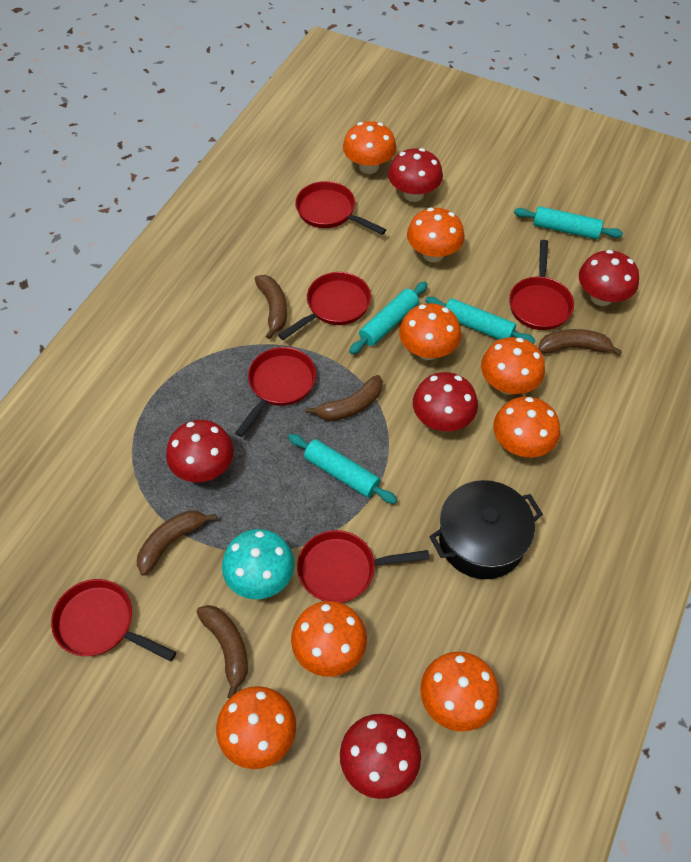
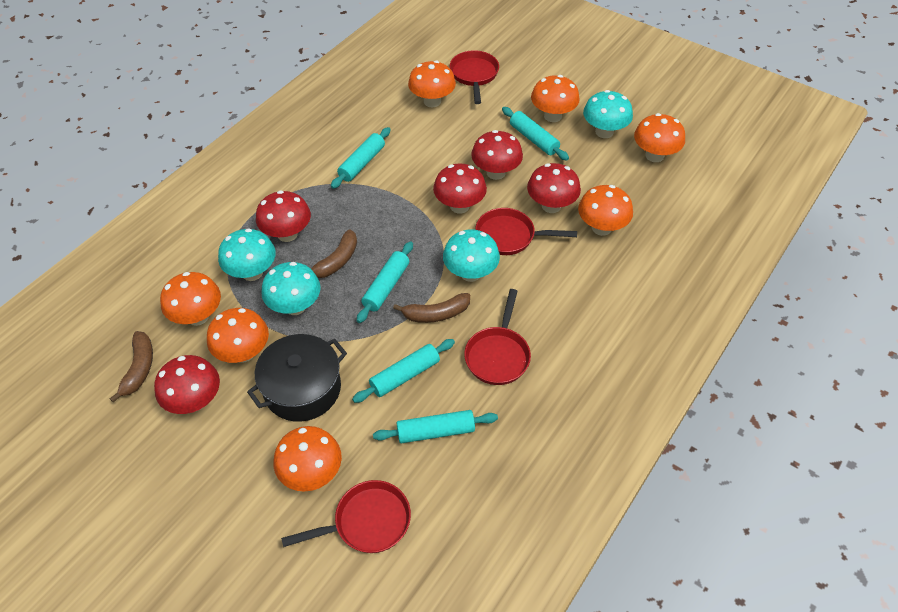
brown banana: 5 -> 3
orange mushroom: 8 -> 7
red pan: 6 -> 4
turquoise mushroom: 1 -> 4
turquoise rolling pin: 4 -> 5

